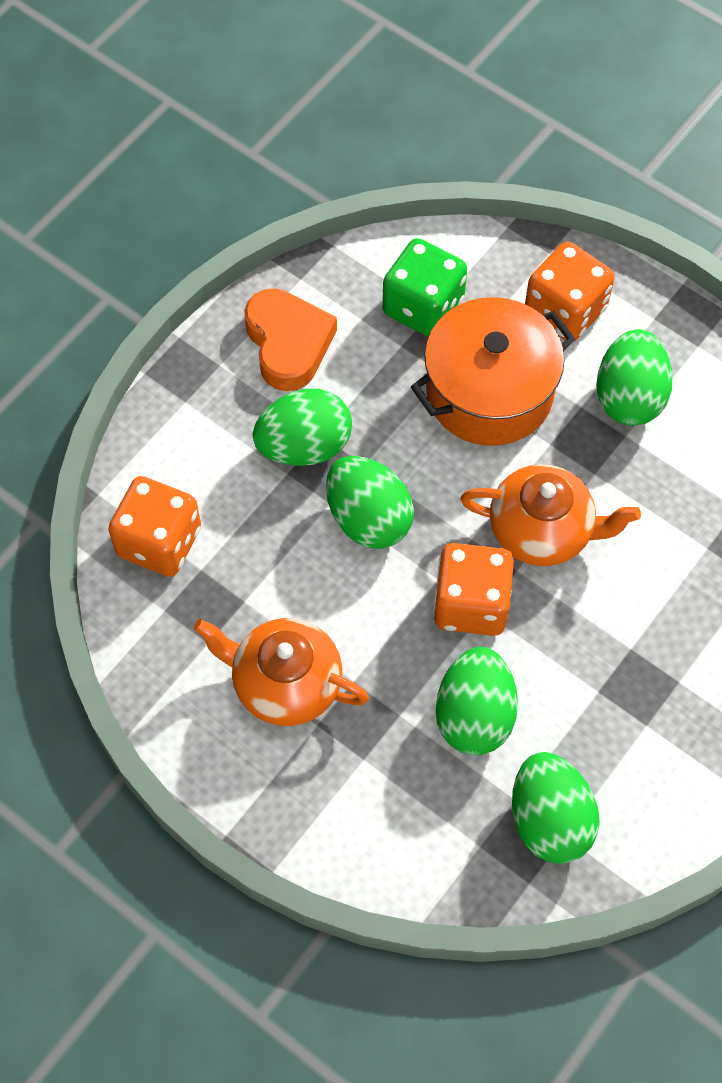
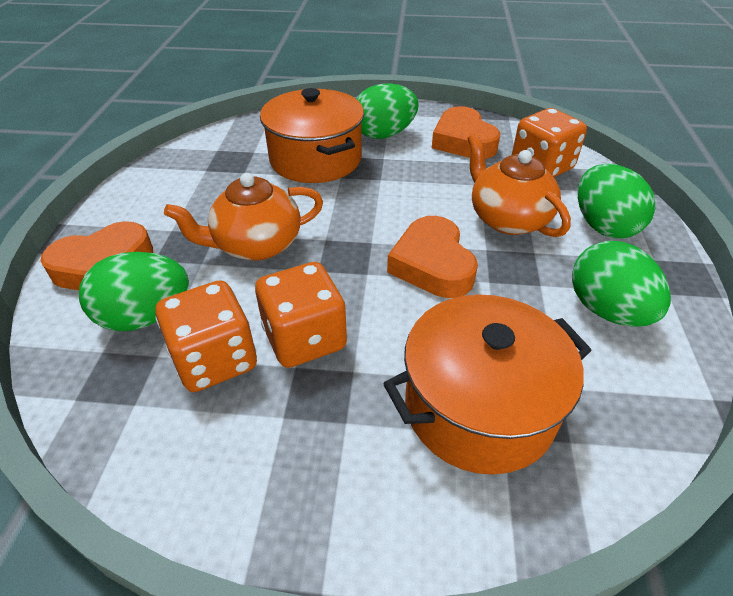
green dice: 1 -> 0
green egg: 5 -> 4
orange heart: 1 -> 3
orange pot: 1 -> 2

